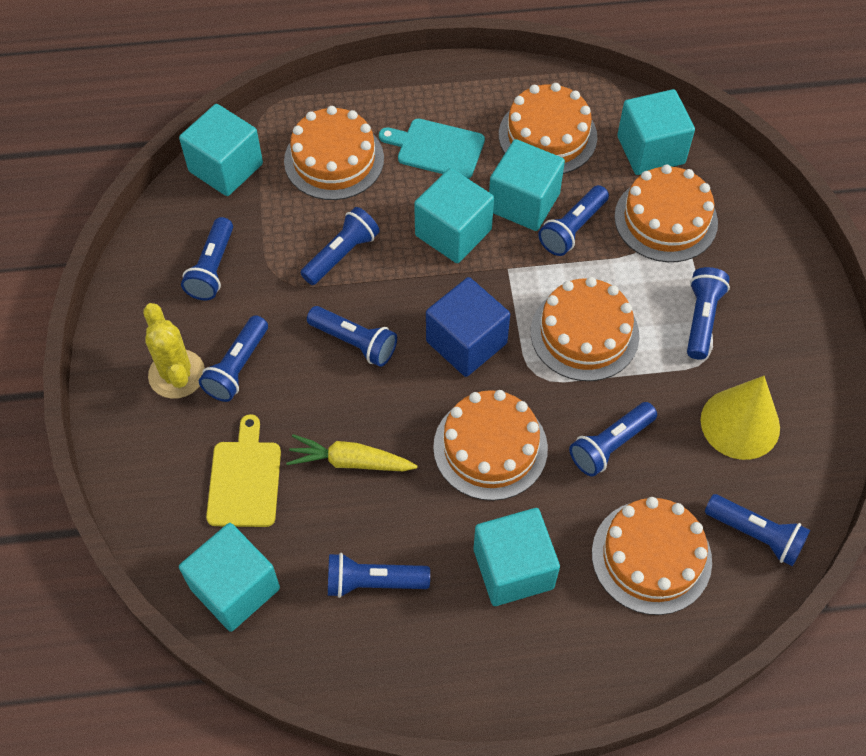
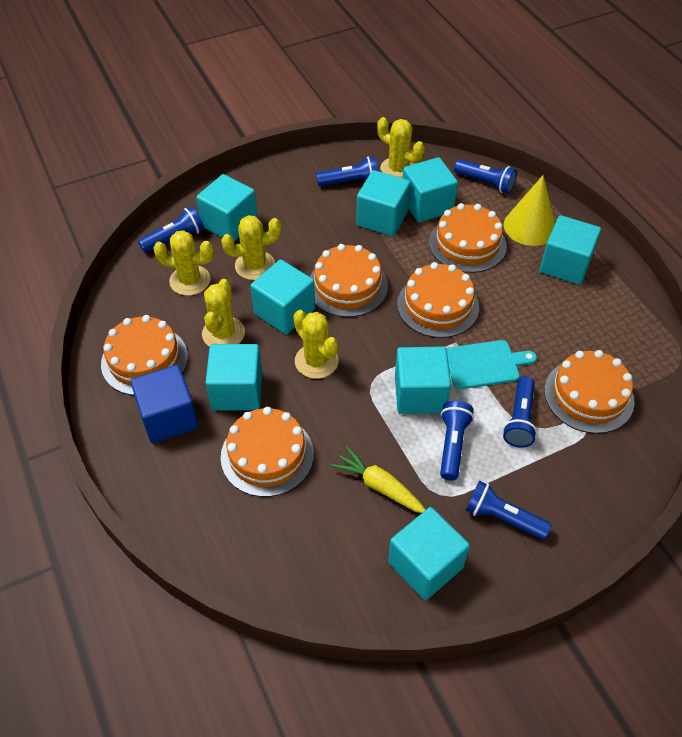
blue flashlight: 9 -> 6
turquoise cube: 6 -> 8
yellow cactus: 1 -> 5
yellow cutting board: 1 -> 0

